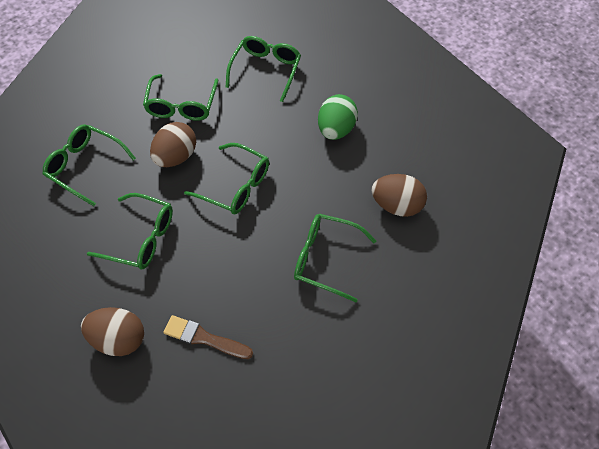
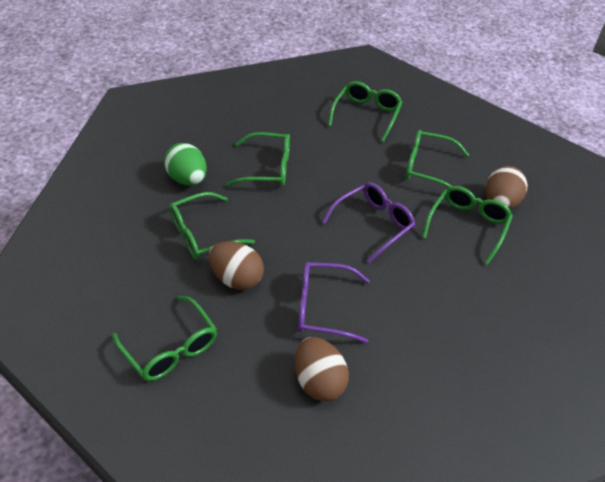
brown brush: 1 -> 0
purple glasses: 0 -> 2

